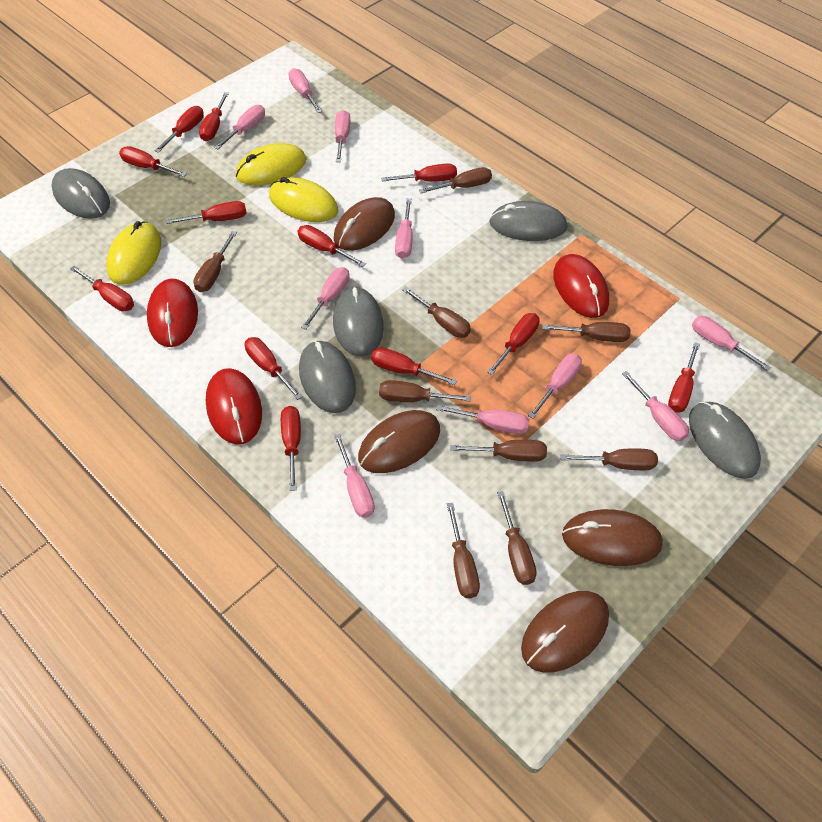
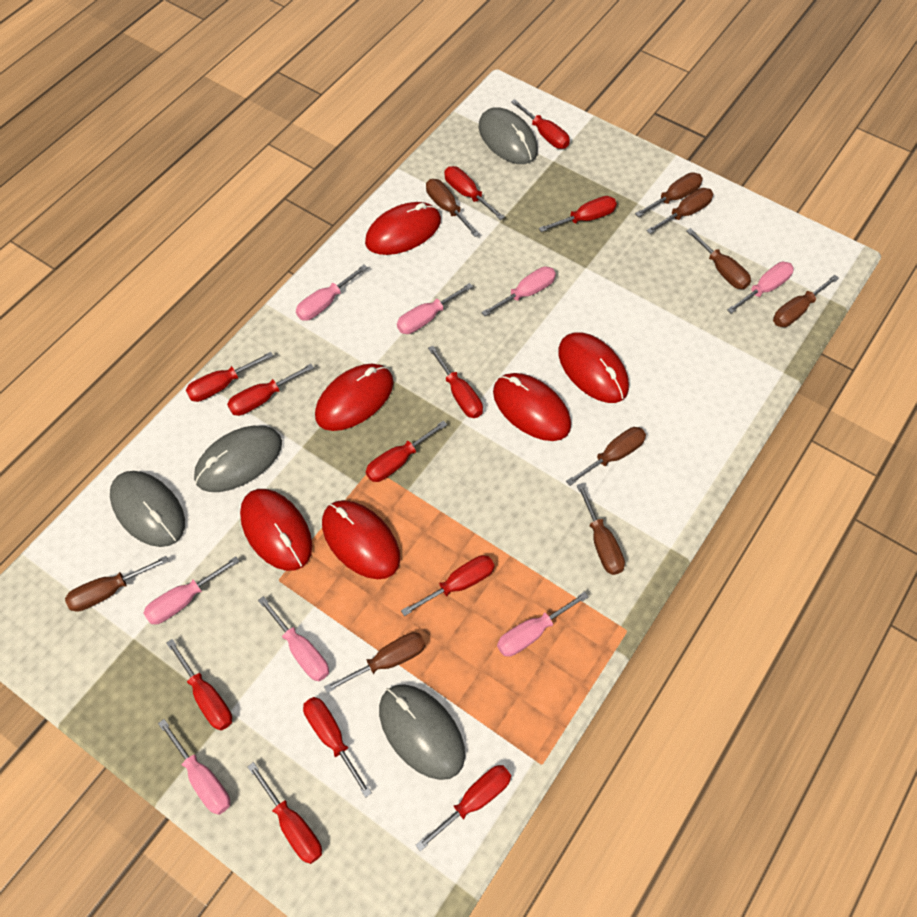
brown mouse: 4 -> 0
grey mouse: 5 -> 4
pink screwdriver: 10 -> 8
red mouse: 3 -> 6
yellow mouse: 3 -> 0

